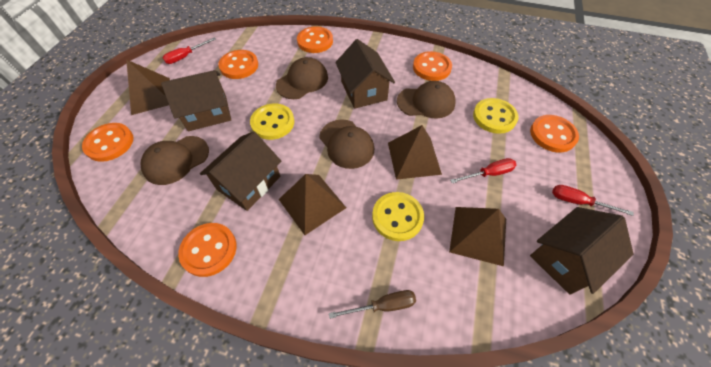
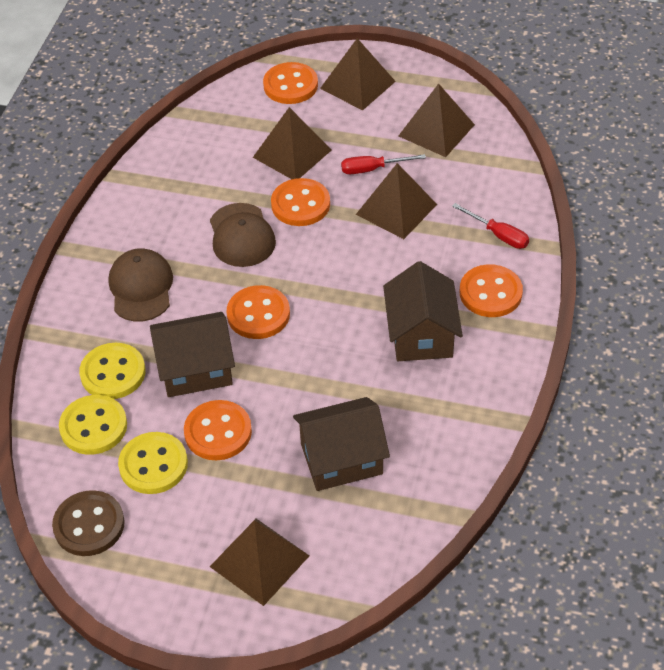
brown button: 0 -> 1
brown cap: 4 -> 2
brown house: 4 -> 3
brown pyramid: 4 -> 5
brown screwdriver: 1 -> 0
orange button: 6 -> 5
red screwdriver: 3 -> 2

